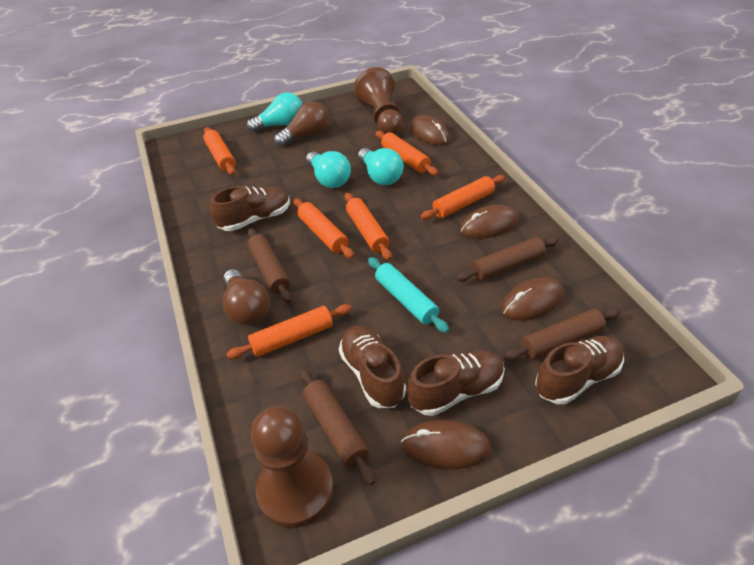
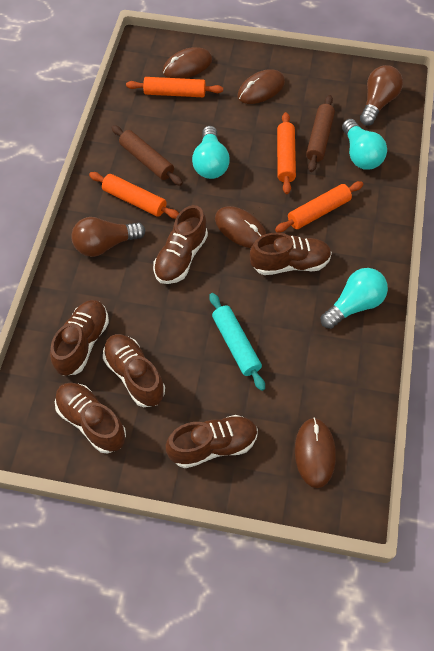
brown pawn: 2 -> 0
brown rolling pin: 4 -> 2
brown shoe: 4 -> 6
orange rolling pin: 6 -> 4

